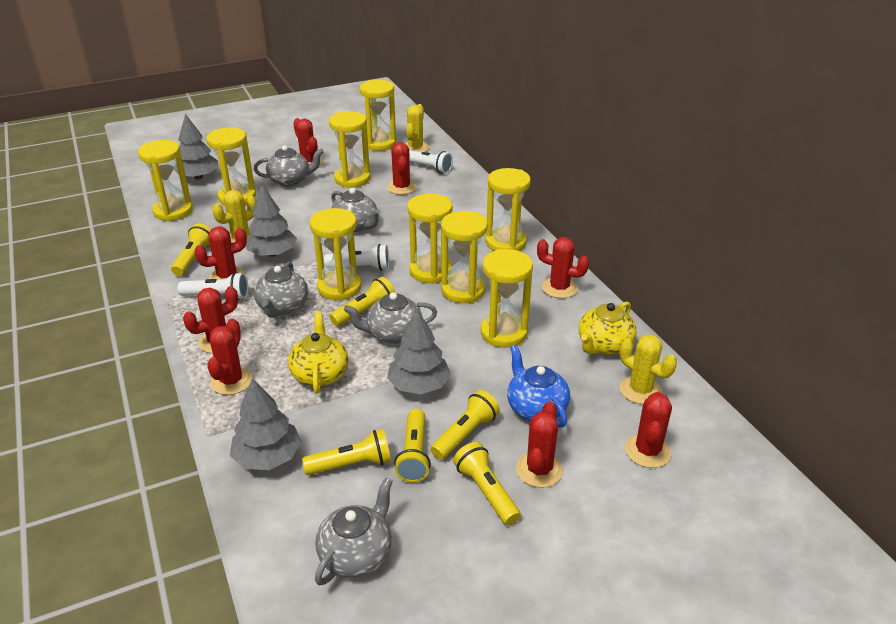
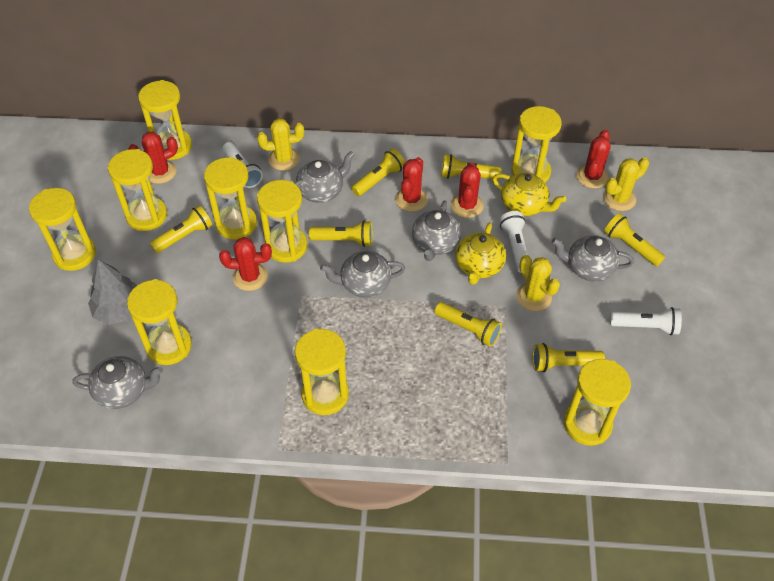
blue teapot: 1 -> 0
grey tree: 4 -> 1
red cactus: 8 -> 5
yellow flashlight: 6 -> 7

